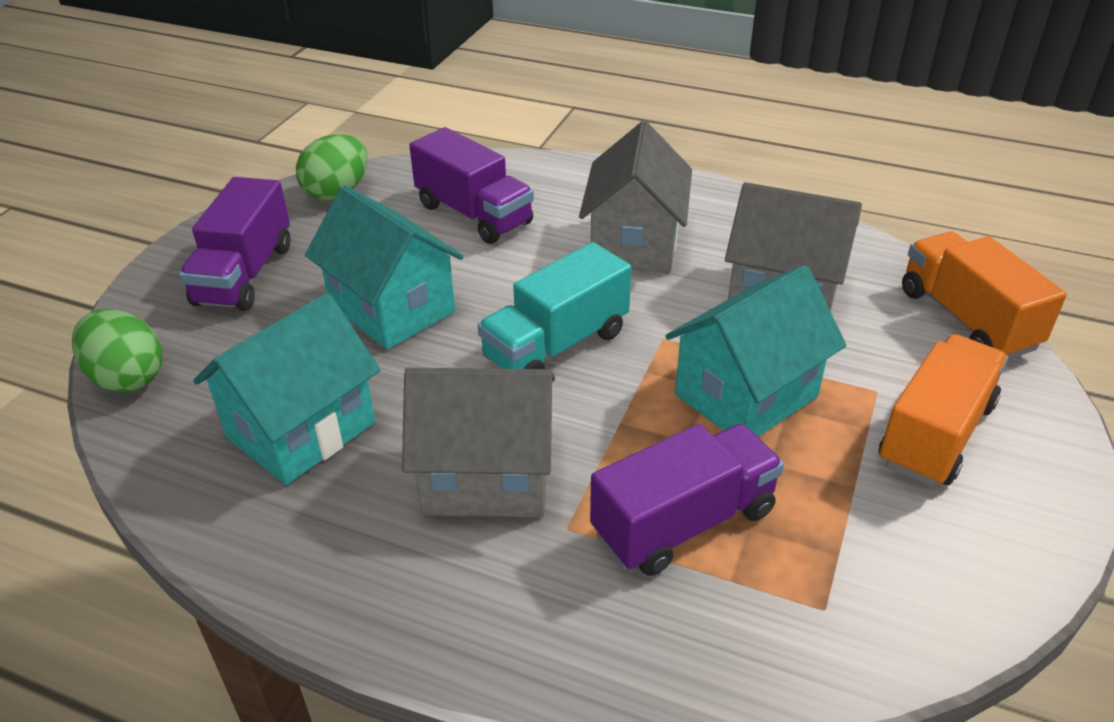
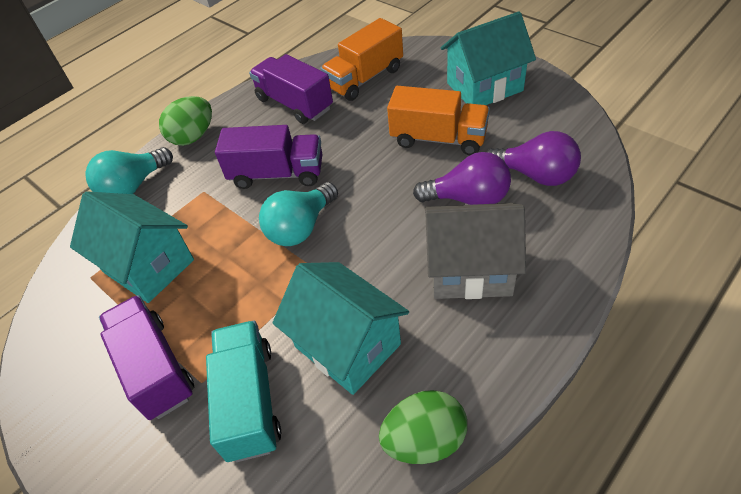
grey house: 3 -> 1
purple light bulb: 0 -> 2
turquoise light bulb: 0 -> 2

